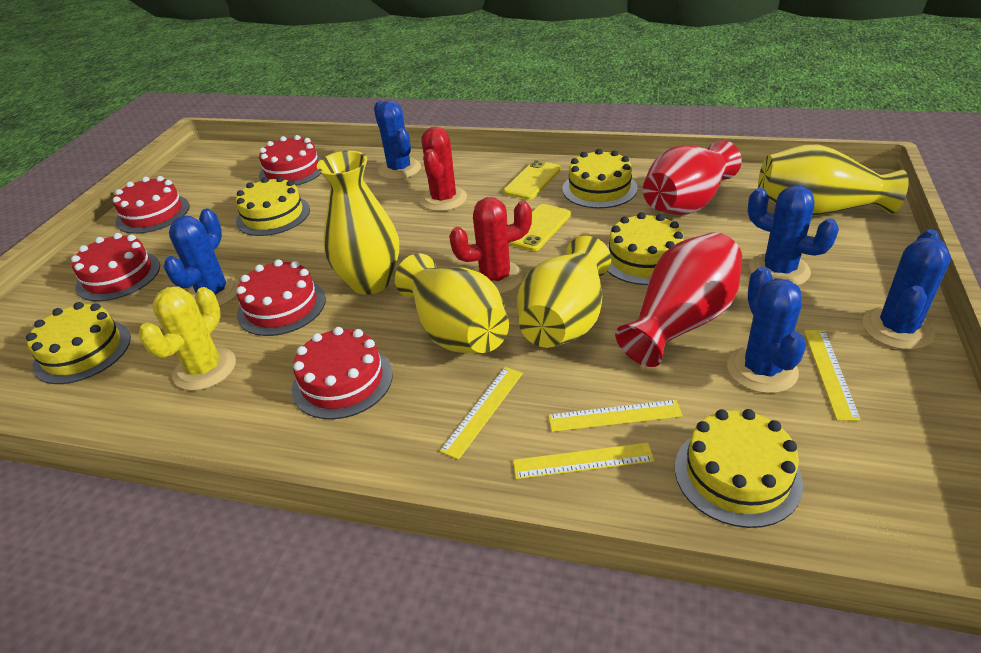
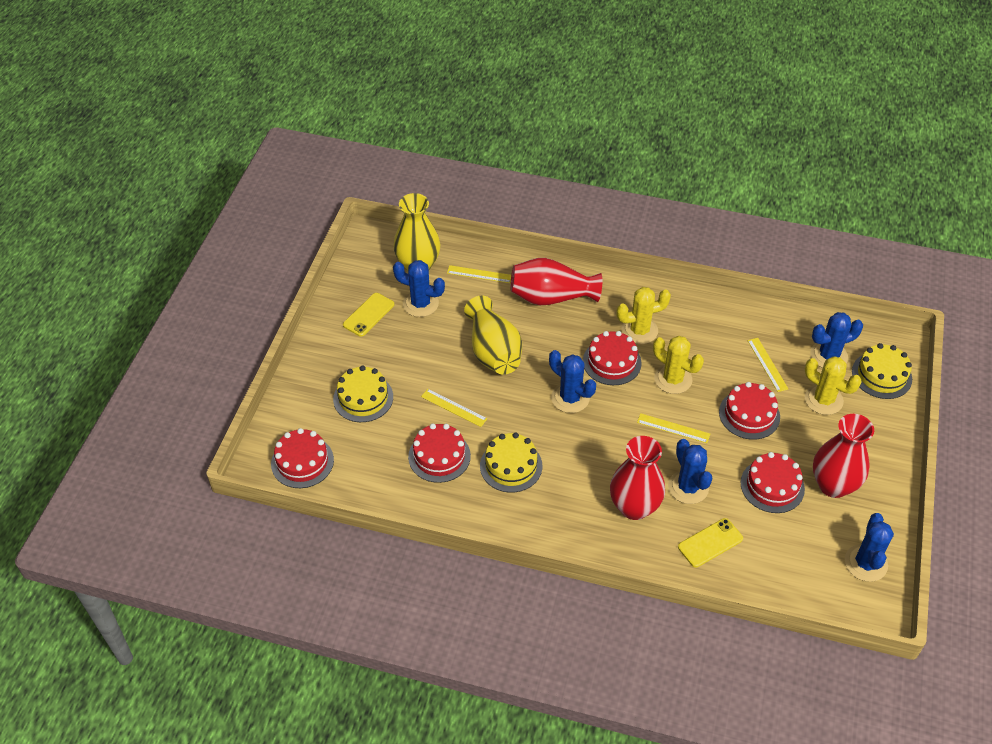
red cactus: 2 -> 0
red vase: 2 -> 3
yellow cactus: 1 -> 3
yellow cake: 5 -> 3
yellow vase: 4 -> 2

